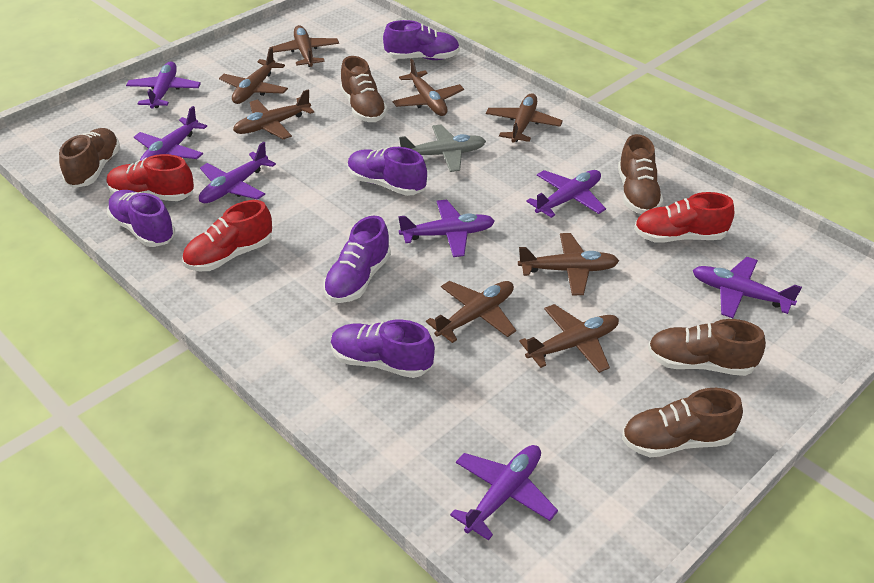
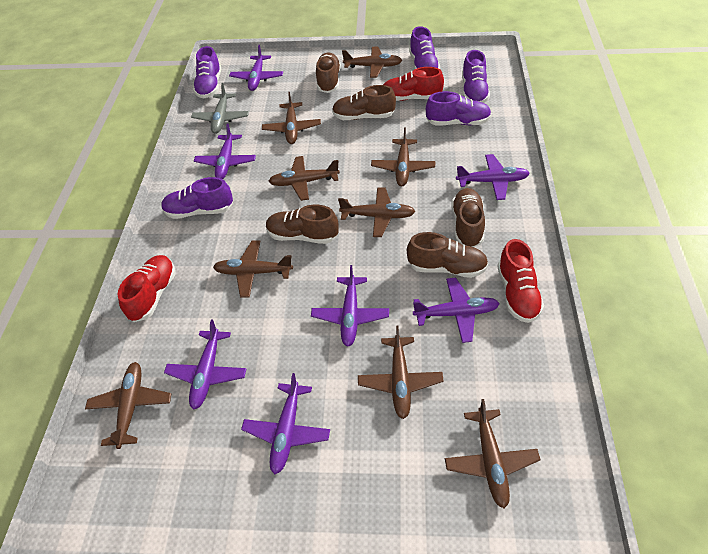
brown plane: 8 -> 9

